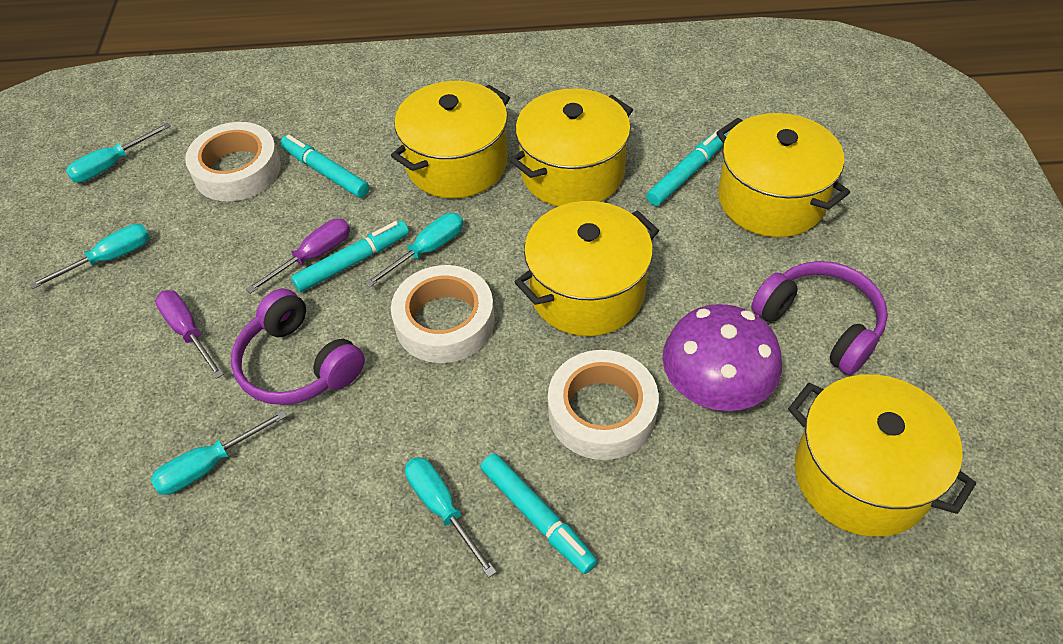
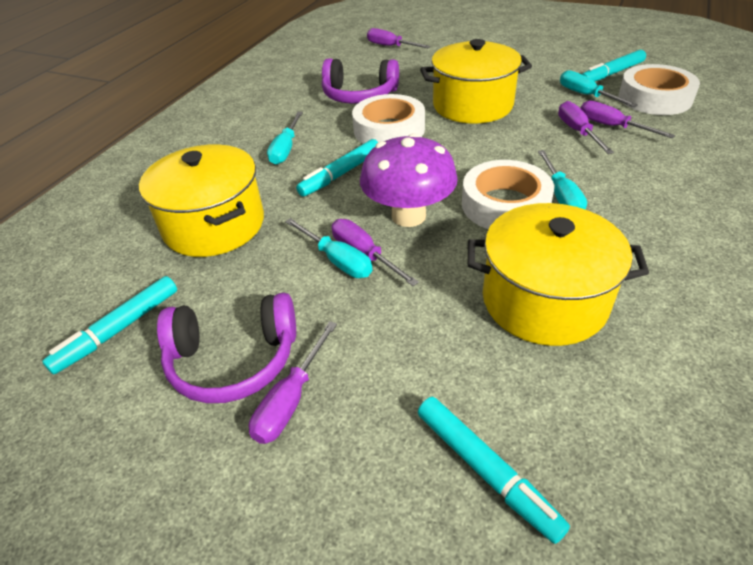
purple screwdriver: 2 -> 5
turquoise screwdriver: 5 -> 4
yellow pot: 5 -> 3

